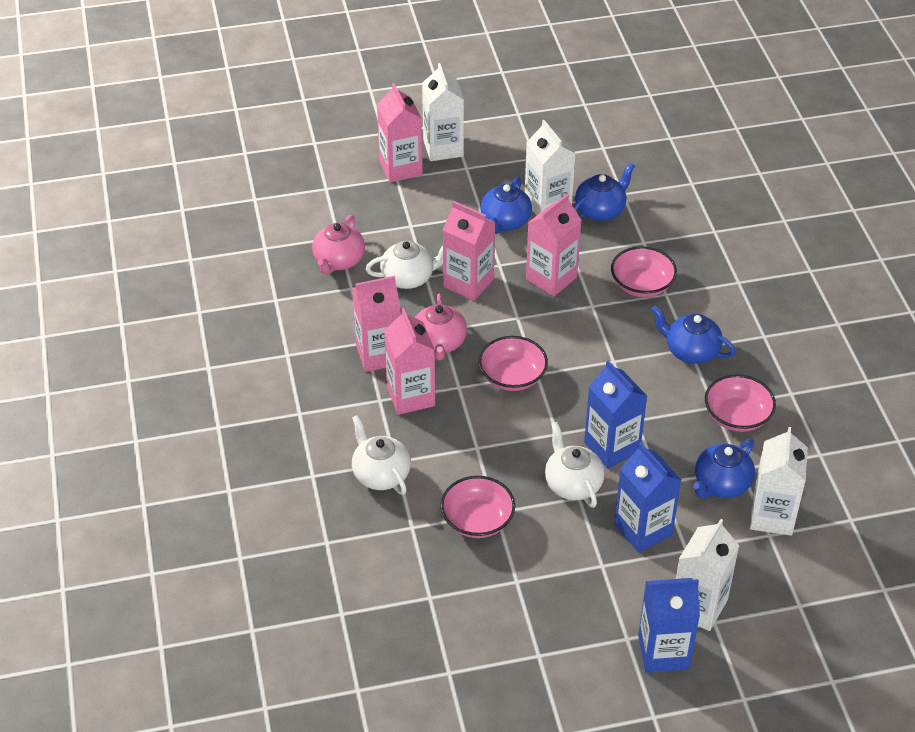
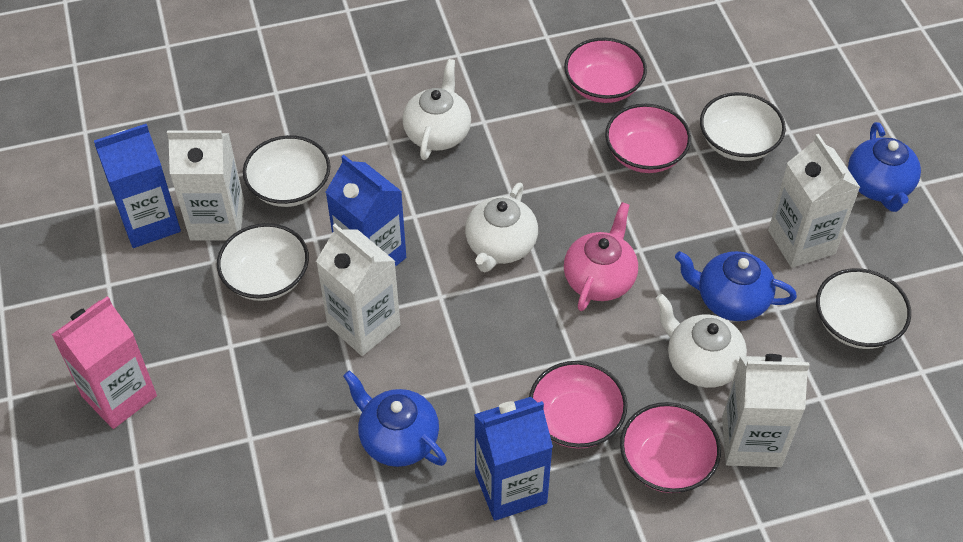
blue teapot: 4 -> 3
pink carton: 5 -> 1
pink teapot: 2 -> 1
white bowl: 0 -> 4

